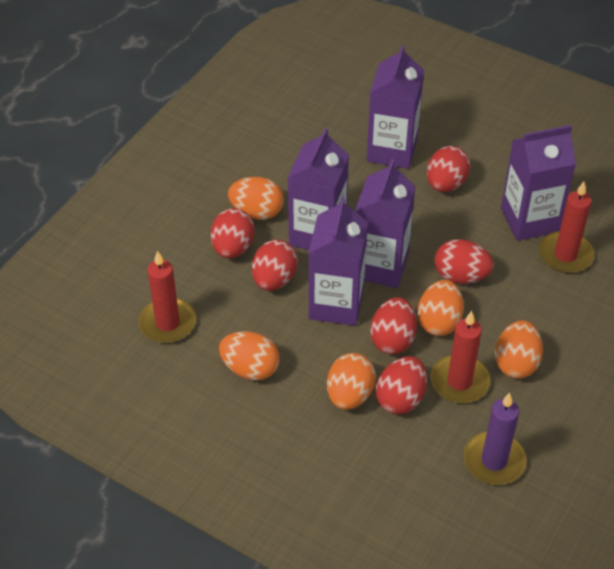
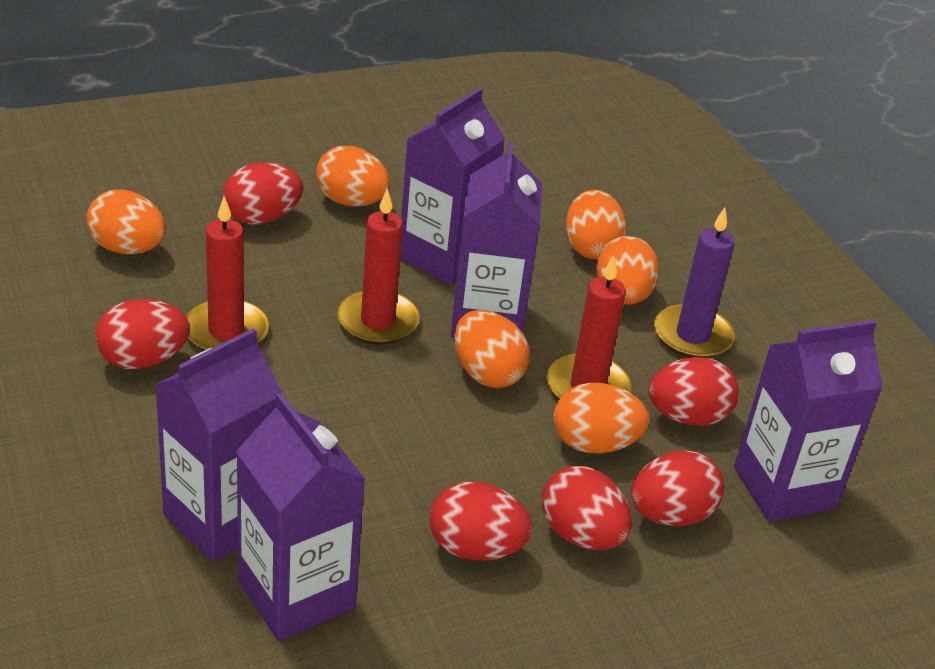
orange egg: 5 -> 6

